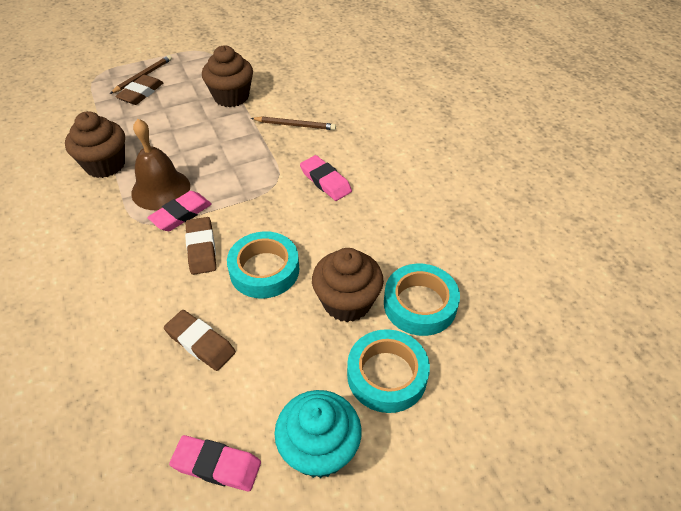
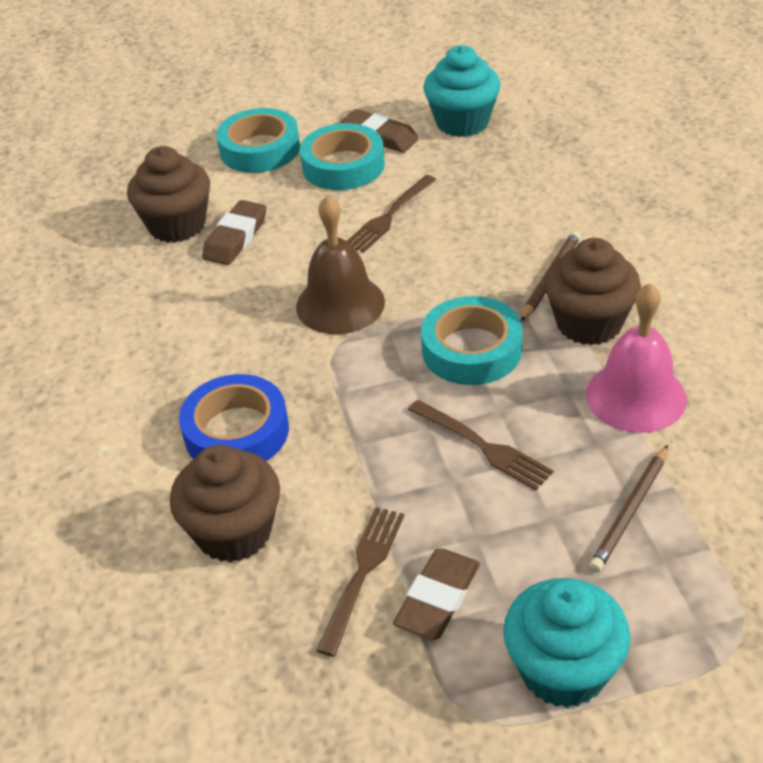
blue tape: 0 -> 1
brown fork: 0 -> 3
pink bell: 0 -> 1
pink eraser: 3 -> 0
turquoise cupcake: 1 -> 2

